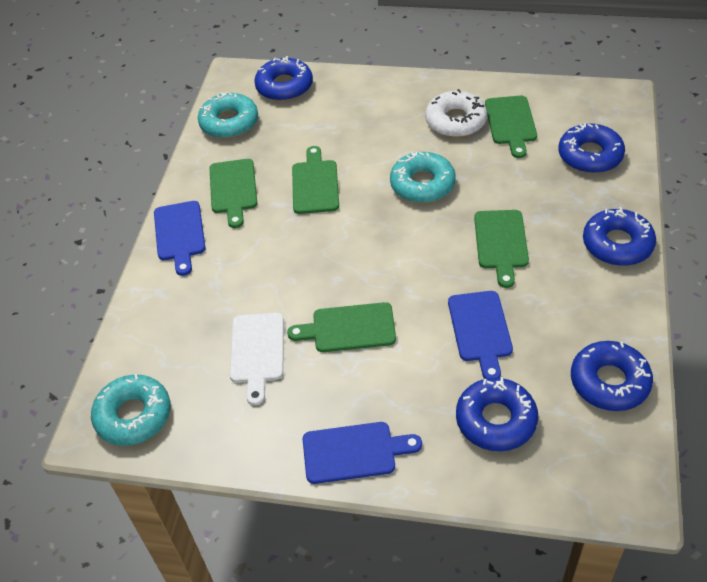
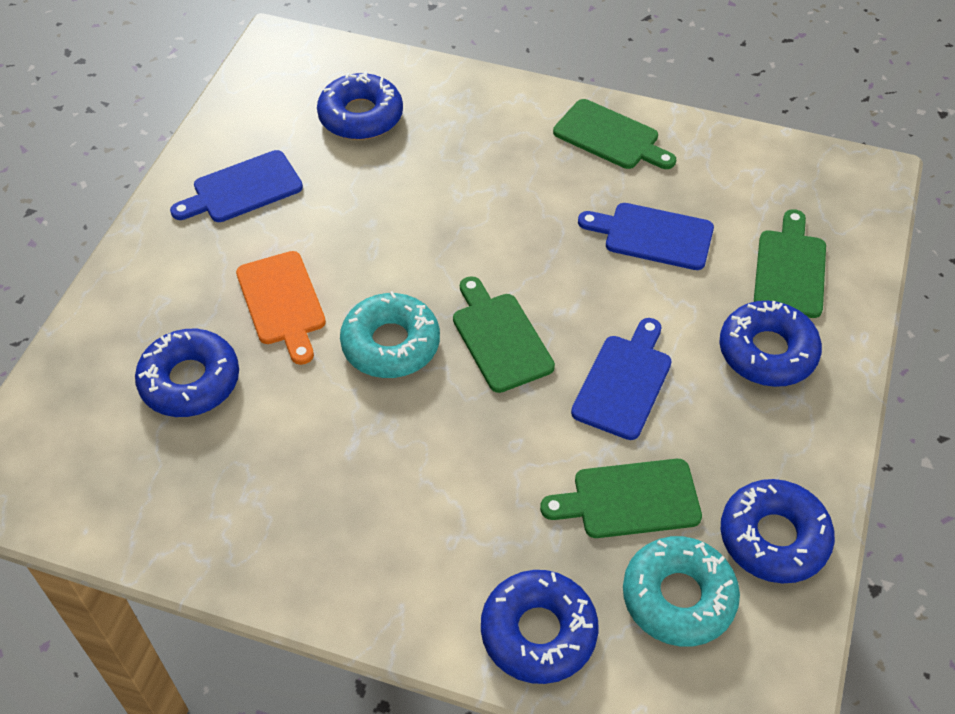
green cutting board: 5 -> 4
orange cutting board: 0 -> 1
turquoise donut: 3 -> 2
white cutting board: 1 -> 0
white donut: 1 -> 0

